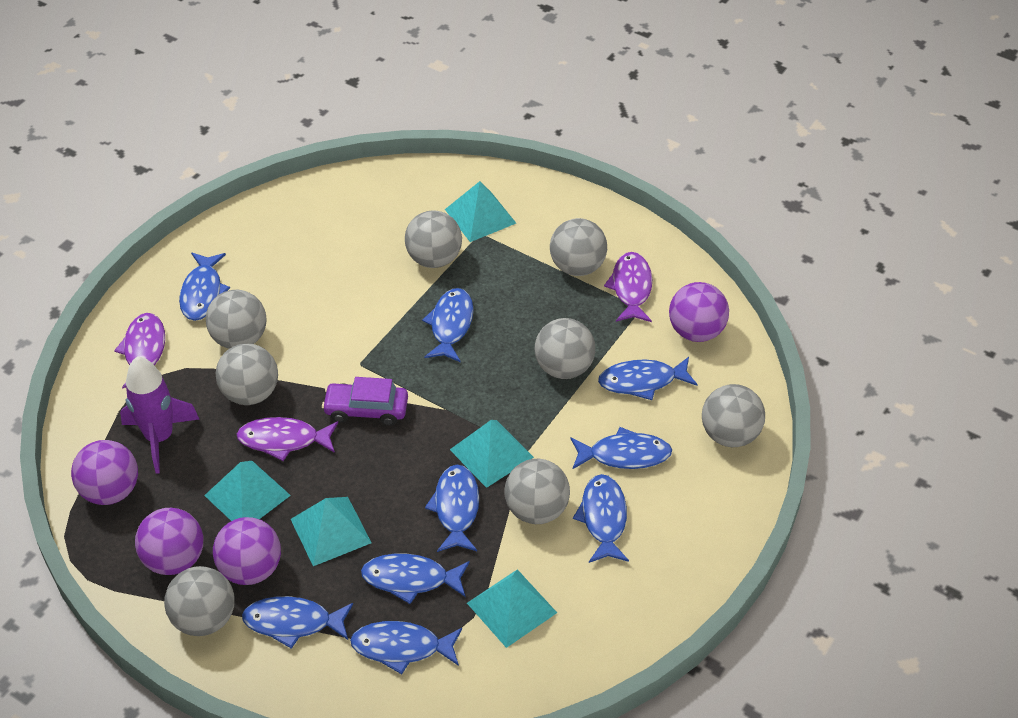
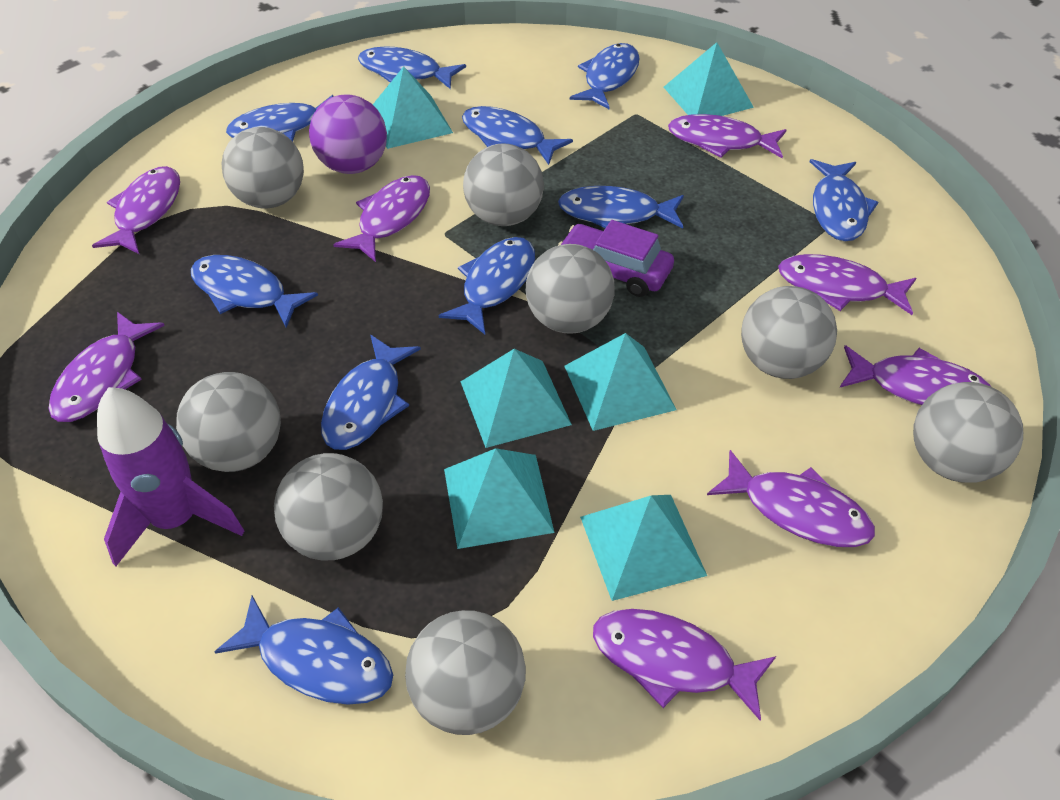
blue fish: 9 -> 10
purple ball: 4 -> 1
purple fish: 3 -> 8
turquoise pyramid: 5 -> 6

